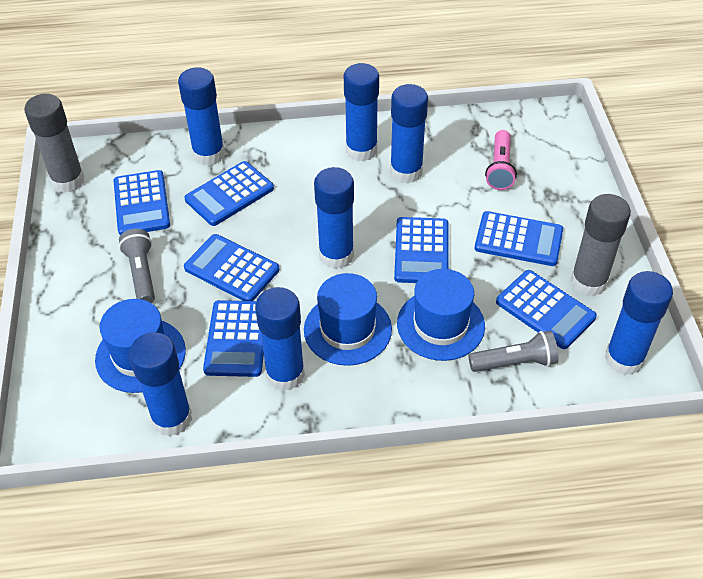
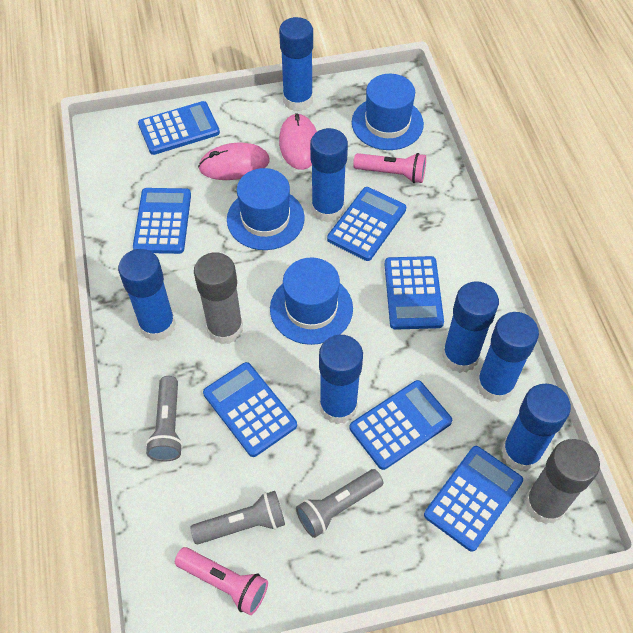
grey flashlight: 2 -> 3
pink flashlight: 1 -> 2
pink mouse: 0 -> 2

